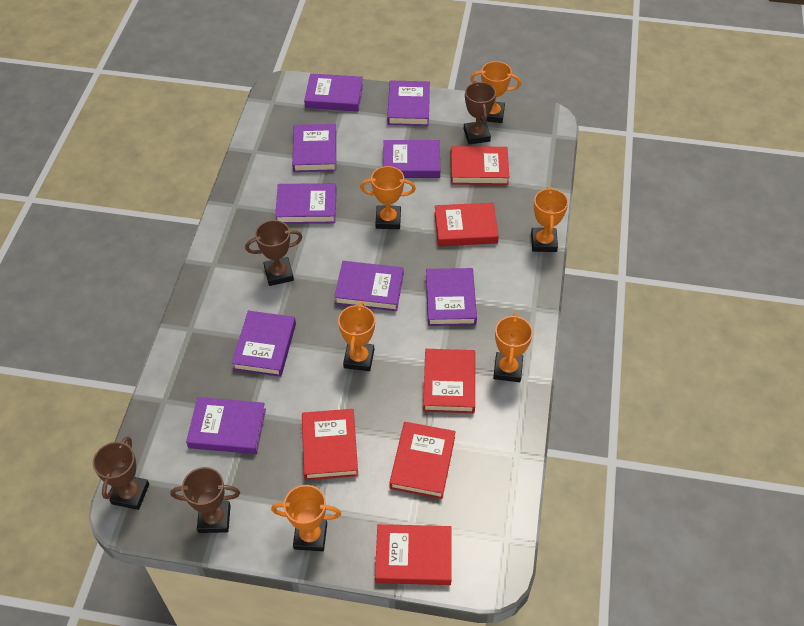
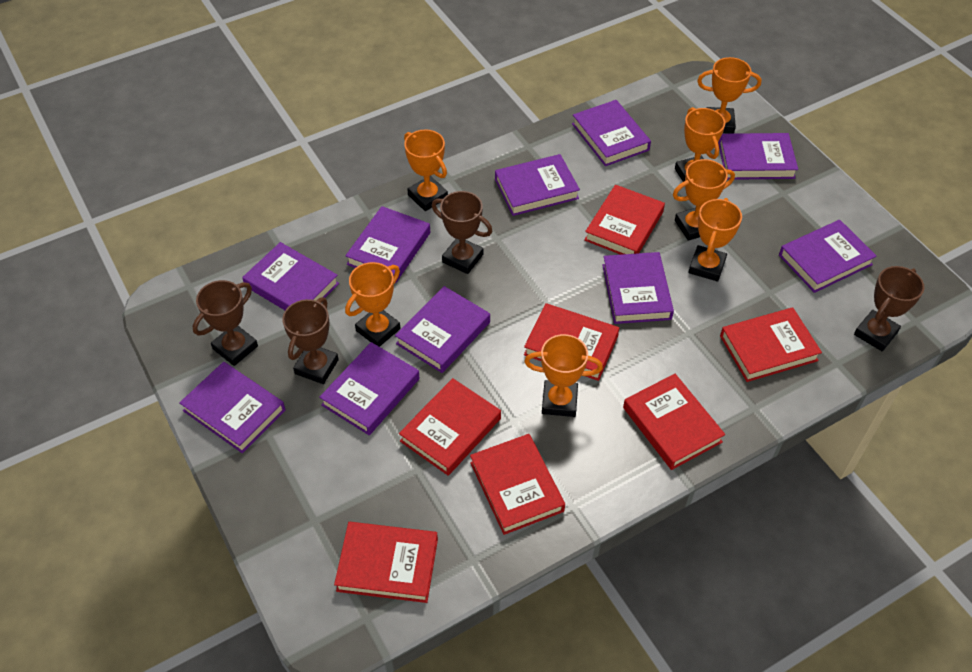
orange trophy: 6 -> 7
purple book: 9 -> 10
red book: 6 -> 7

